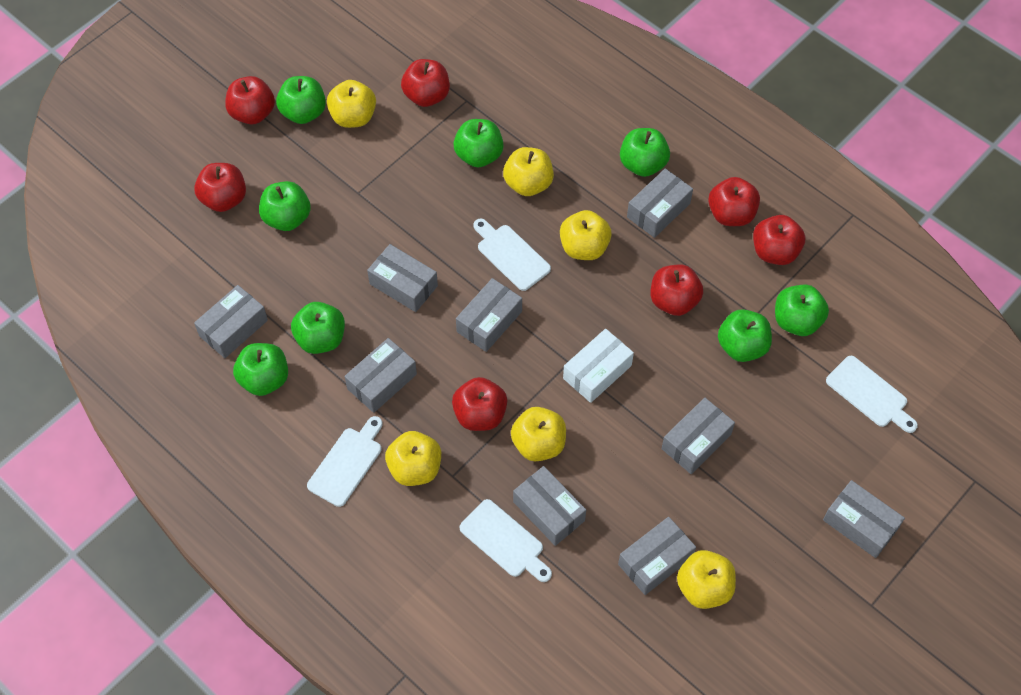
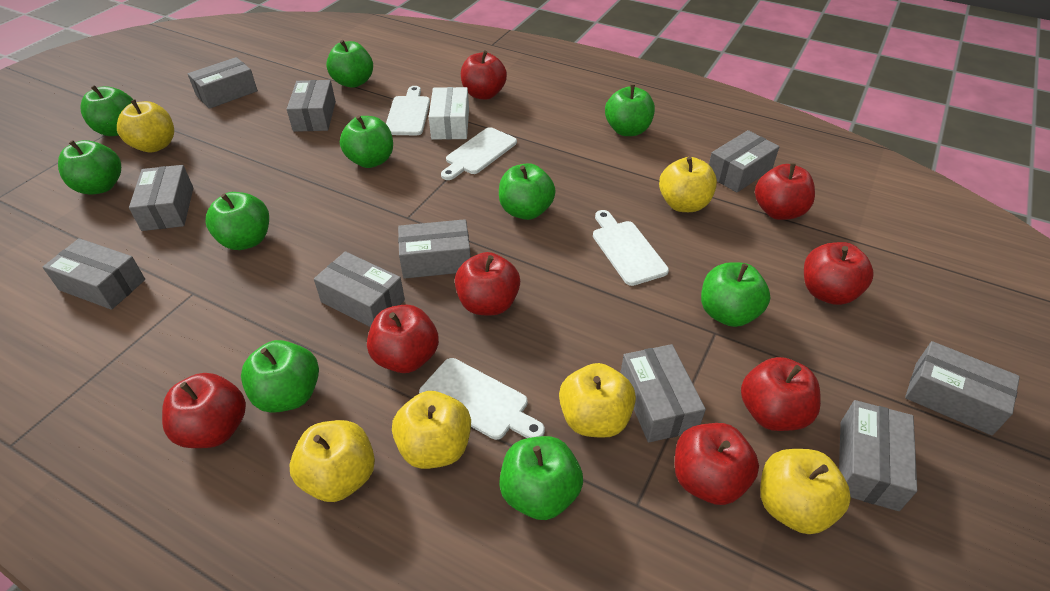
green apple: 8 -> 10
grey box: 9 -> 10
red apple: 7 -> 8

